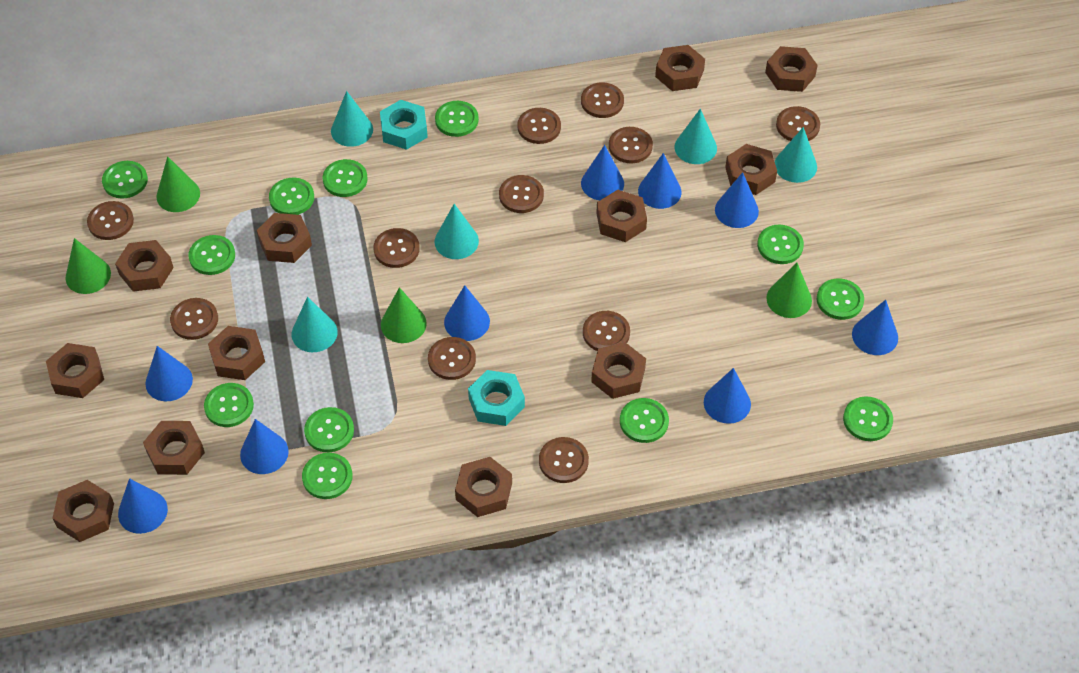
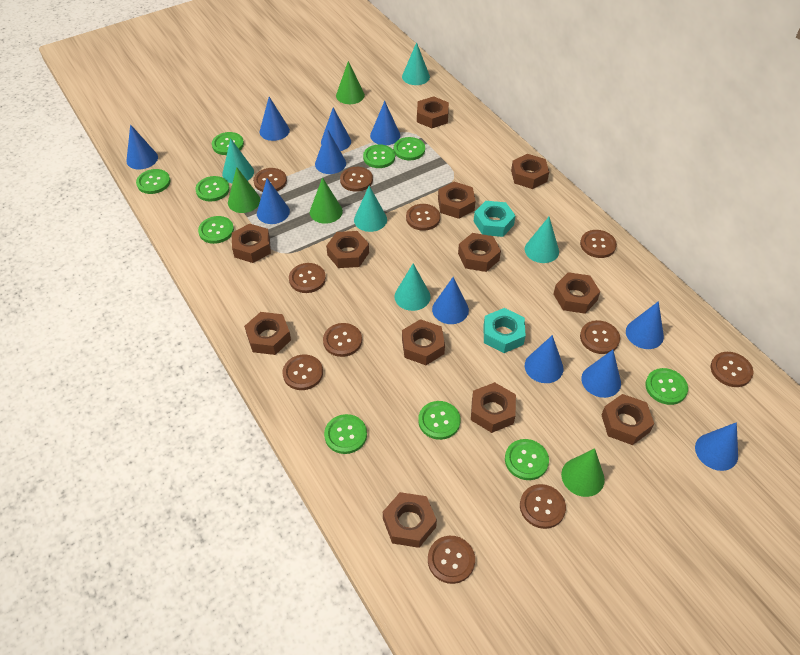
blue cone: 9 -> 11
green button: 12 -> 10

